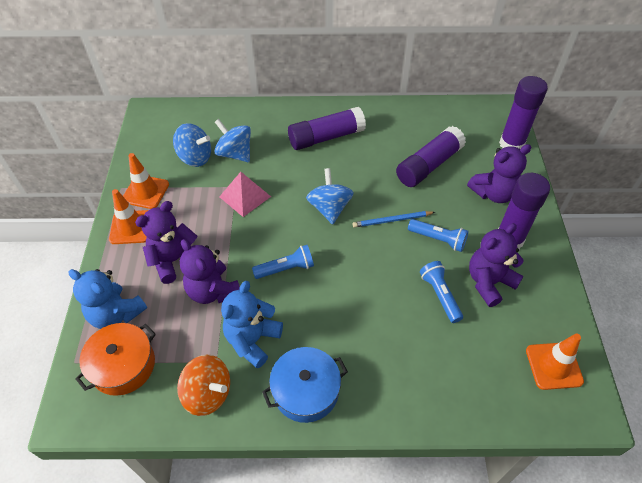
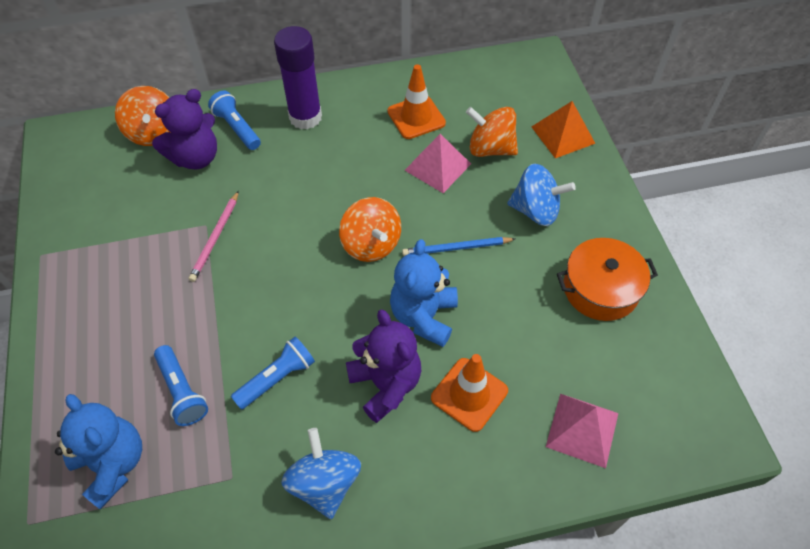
blue pot: 1 -> 0
blue spinning top: 3 -> 2
orange pyramid: 0 -> 1
orange spinning top: 1 -> 3
orange traffic cone: 3 -> 2
pink pencil: 0 -> 1
pink pyramid: 1 -> 2
purple glue stick: 4 -> 1
purple teddy bear: 4 -> 2

